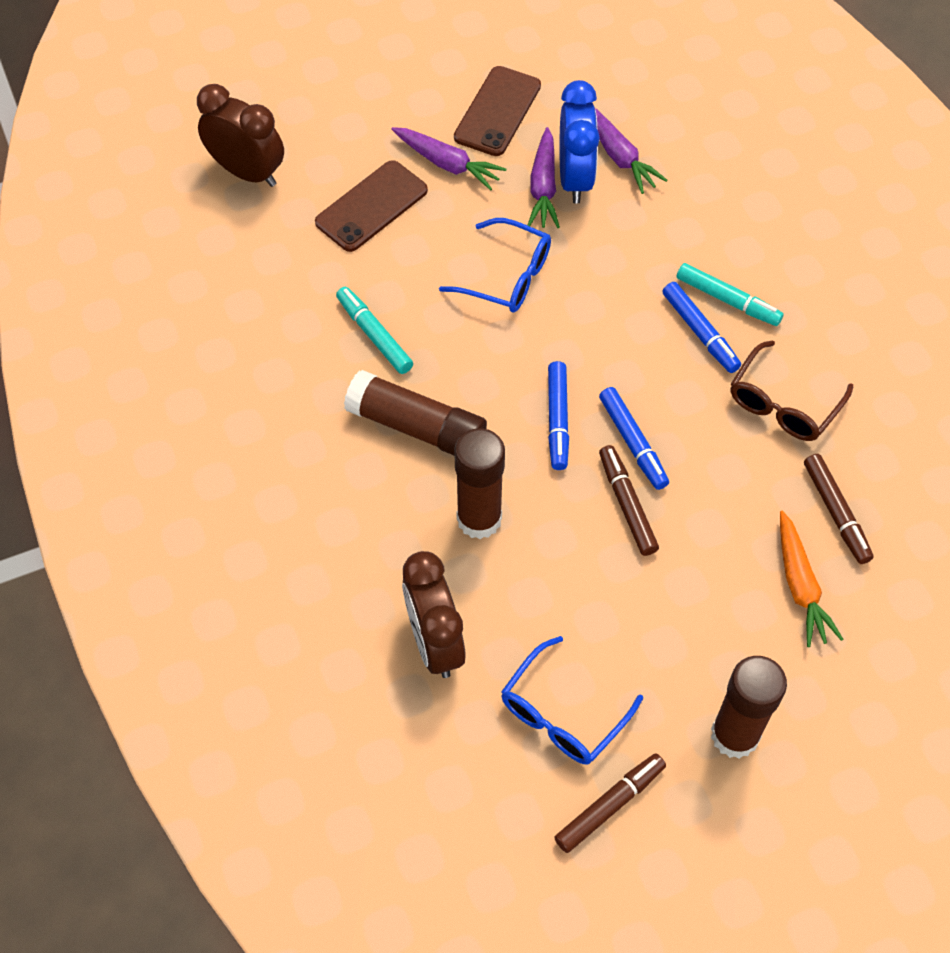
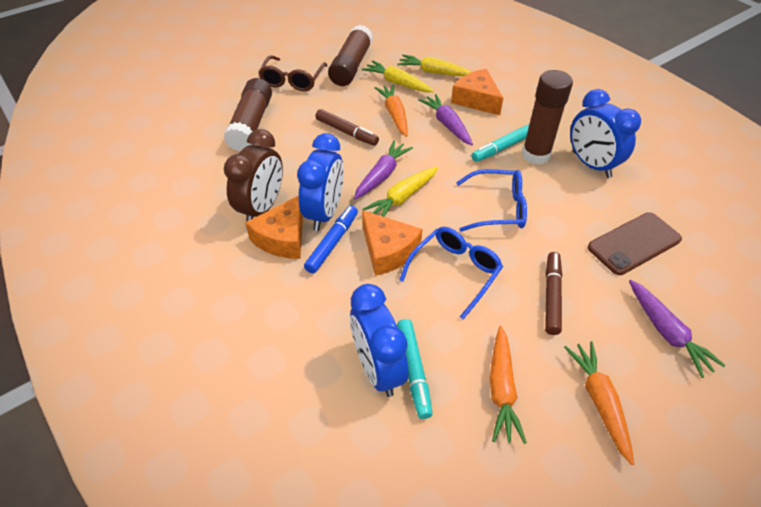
blue clock: 1 -> 3
blue marker: 3 -> 1
brown clock: 2 -> 1
brown marker: 3 -> 2
brown phone: 2 -> 1
orange carrot: 1 -> 3
orange cheese: 0 -> 3
yellow carrot: 0 -> 3

